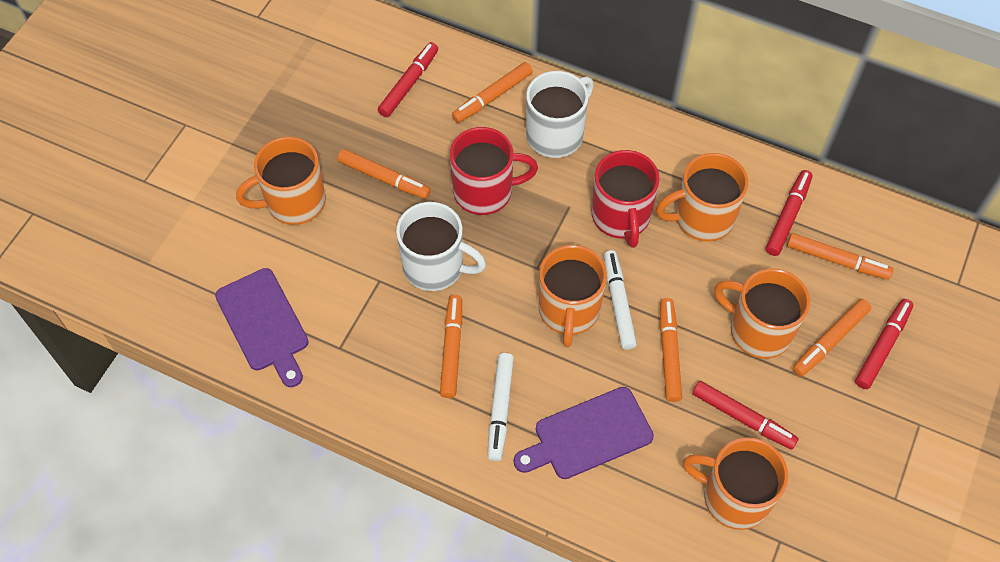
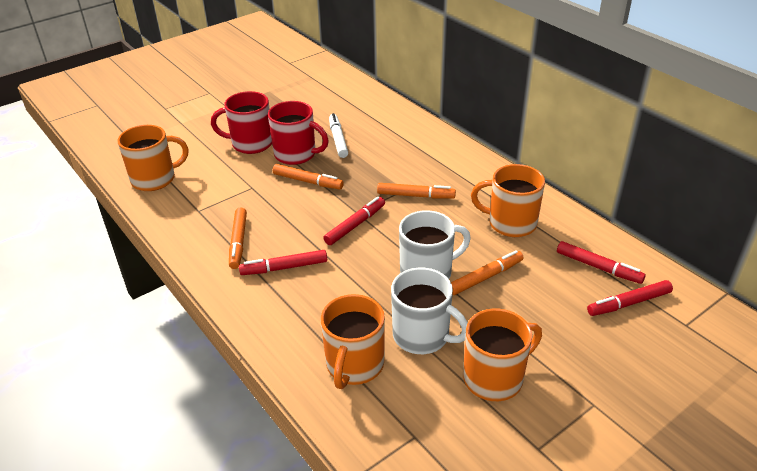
orange marker: 6 -> 4
orange mug: 5 -> 4
purple cutting board: 2 -> 0
white marker: 2 -> 1

